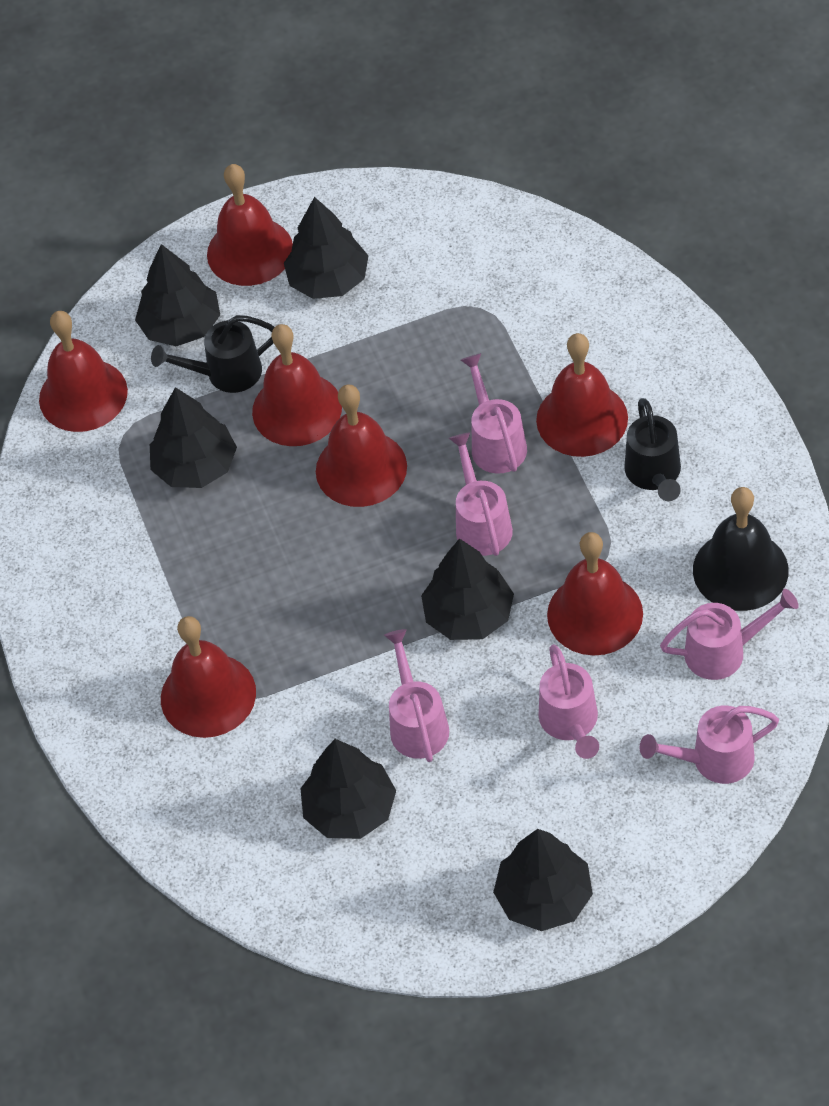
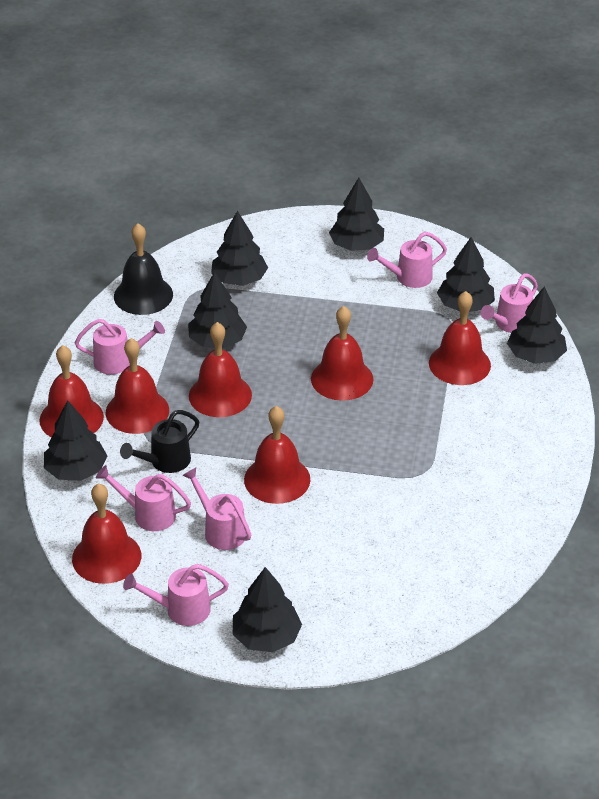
black tree: 6 -> 7
black watering can: 2 -> 1

